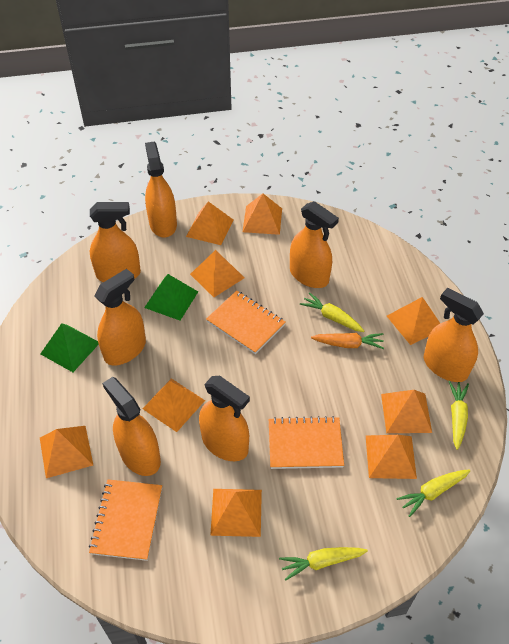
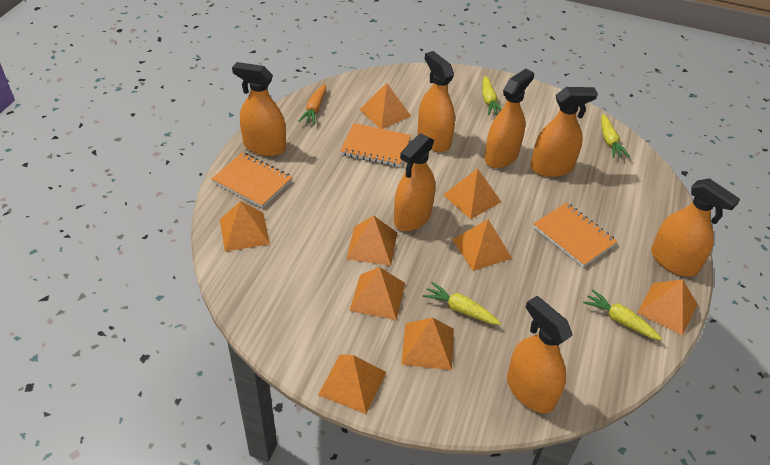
green pyramid: 2 -> 0

